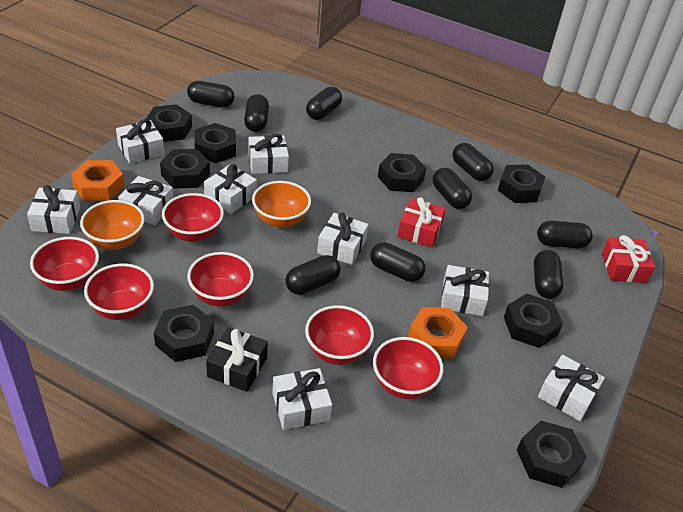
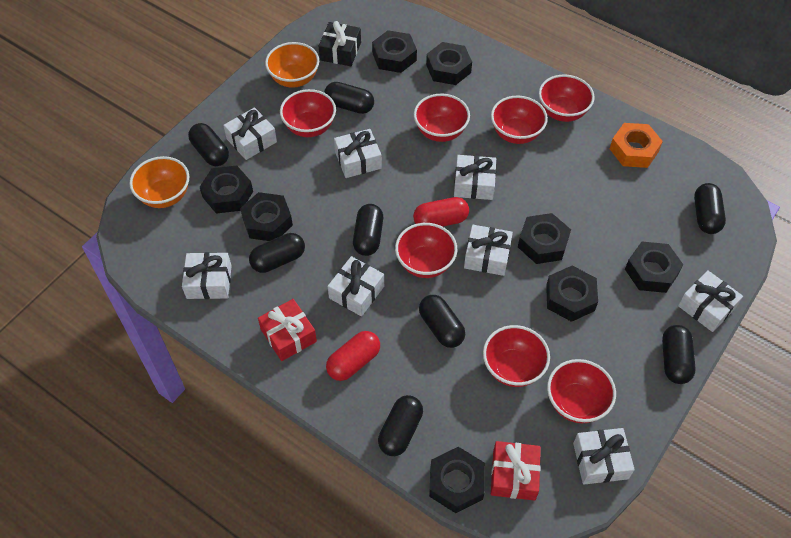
black capsule: 9 -> 8
orange nut: 2 -> 1
red bowl: 6 -> 7
red capsule: 0 -> 2
white gift: 9 -> 8

